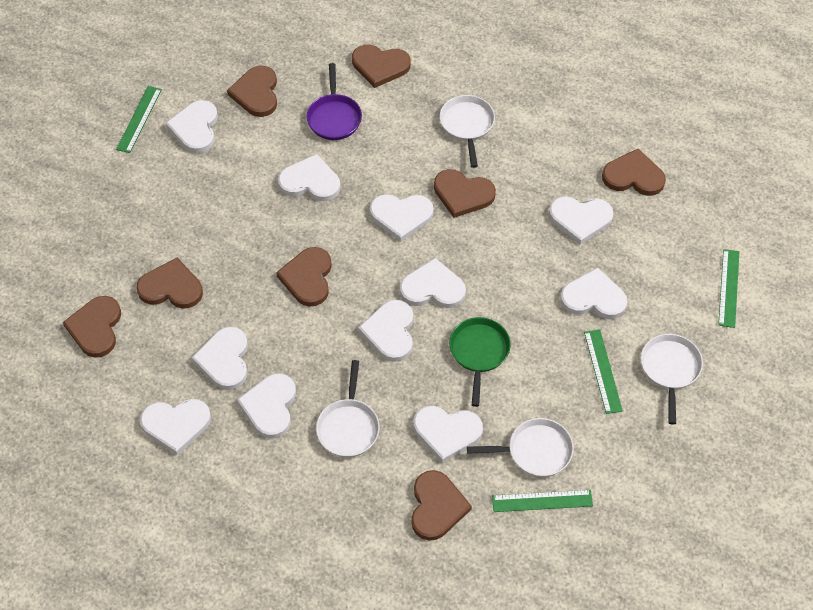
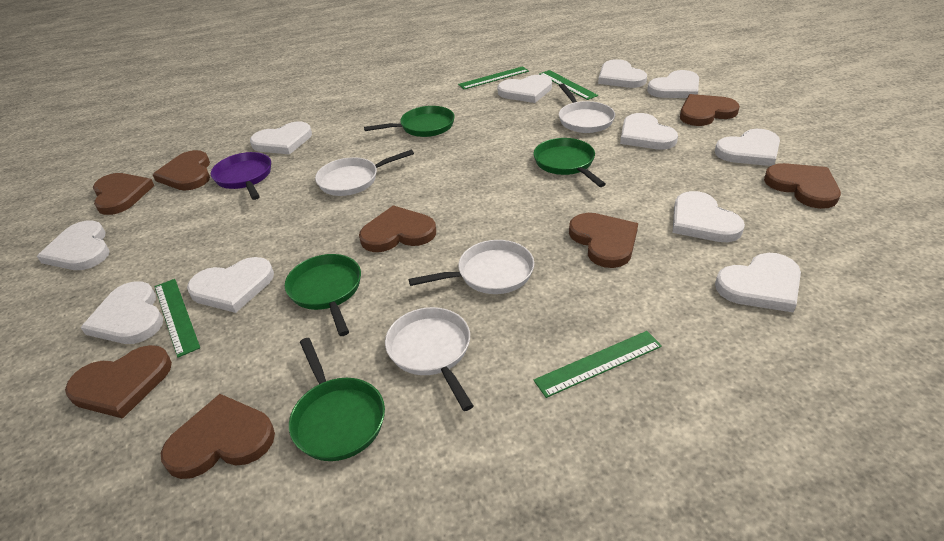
green pan: 1 -> 4

